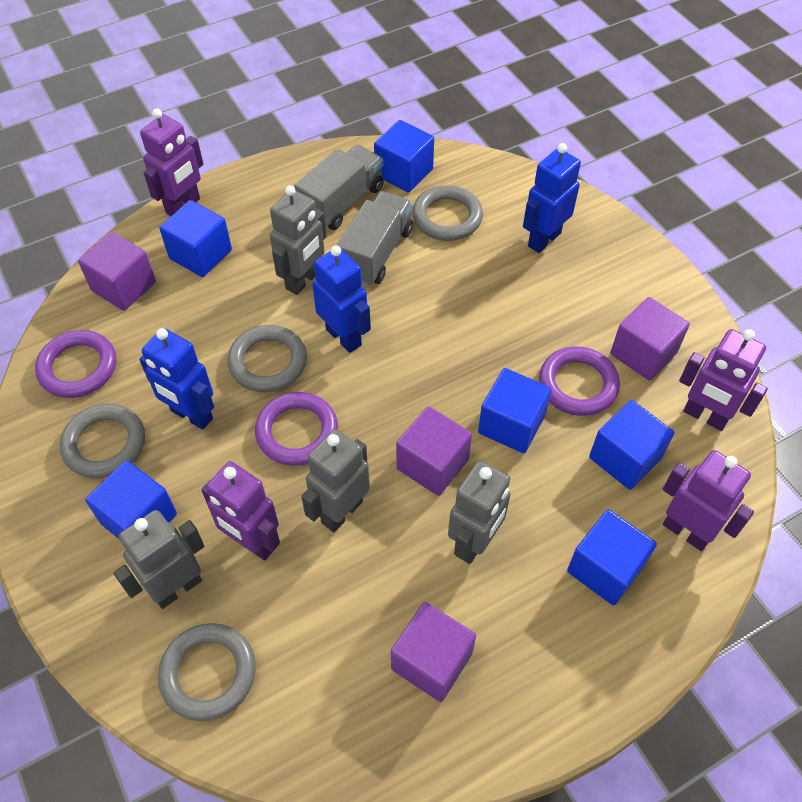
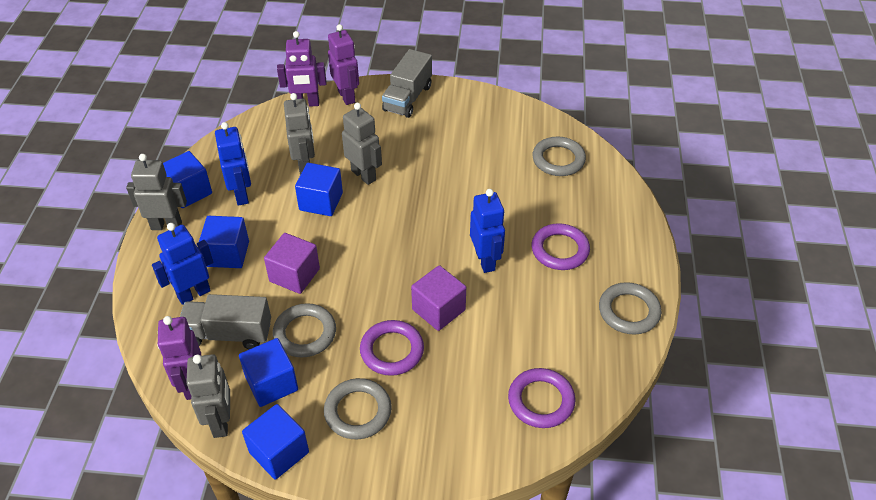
blue cube: 6 -> 5
purple cube: 4 -> 2
purple robot: 4 -> 3

